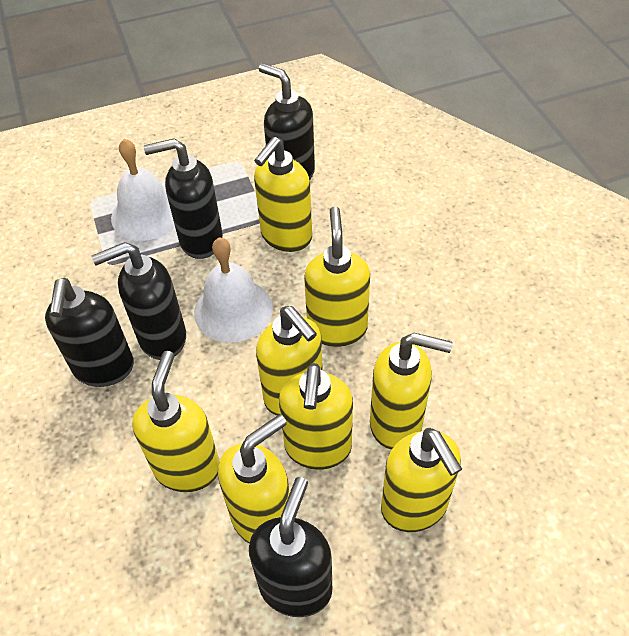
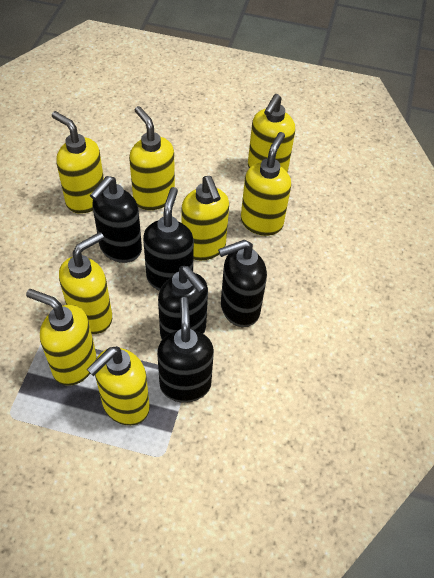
white bell: 2 -> 0

